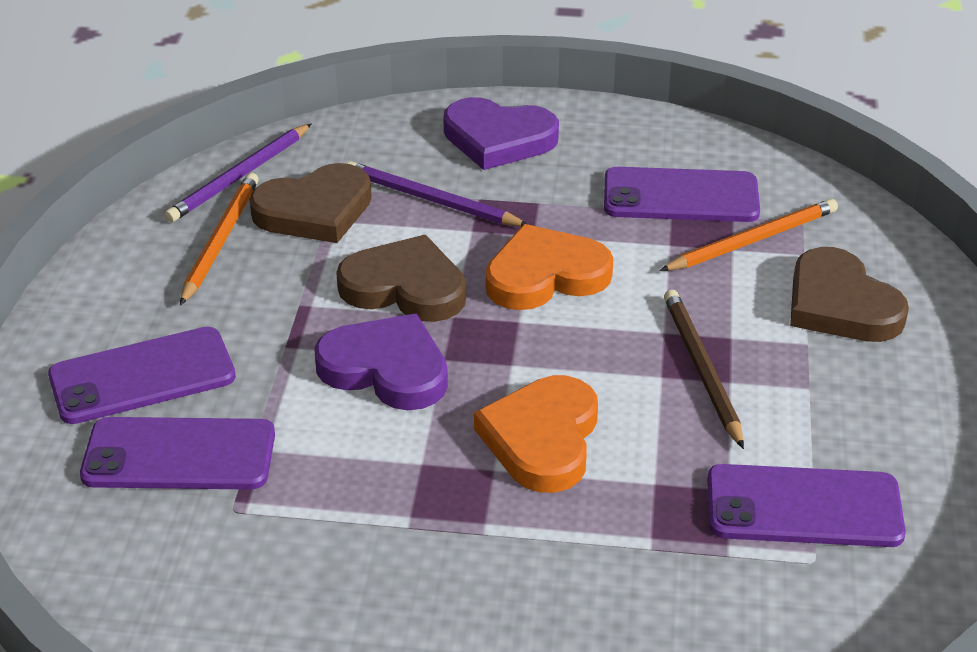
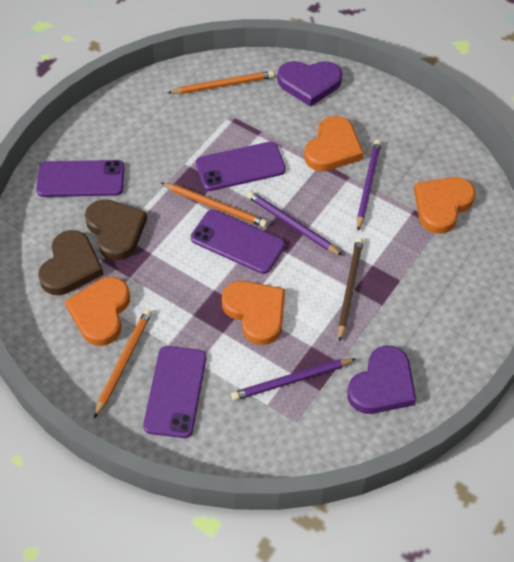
brown heart: 3 -> 2
orange heart: 2 -> 4
orange pencil: 2 -> 3
purple pencil: 2 -> 3

